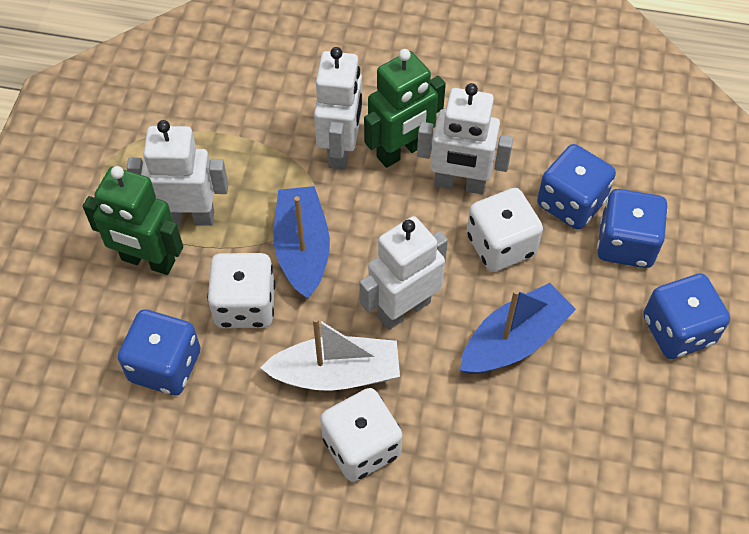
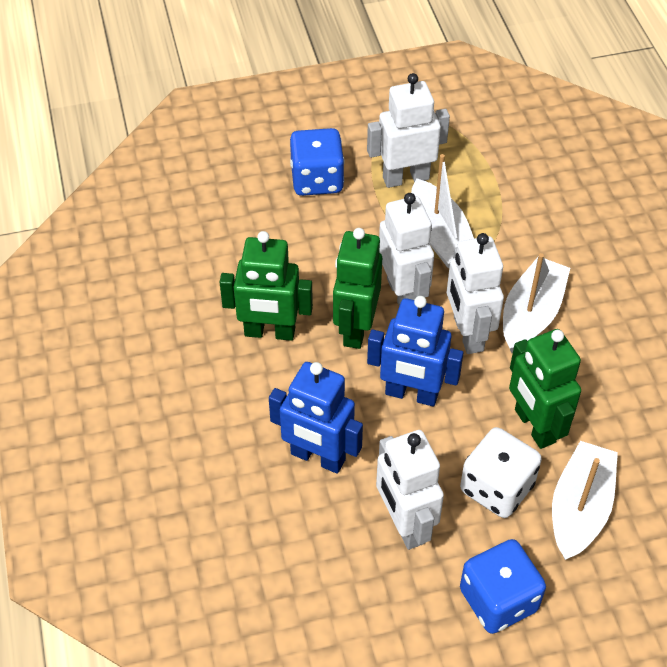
blue boat: 2 -> 0
blue dice: 4 -> 2
blue robot: 0 -> 2
green robot: 2 -> 3
white boat: 1 -> 3
white dice: 3 -> 1

